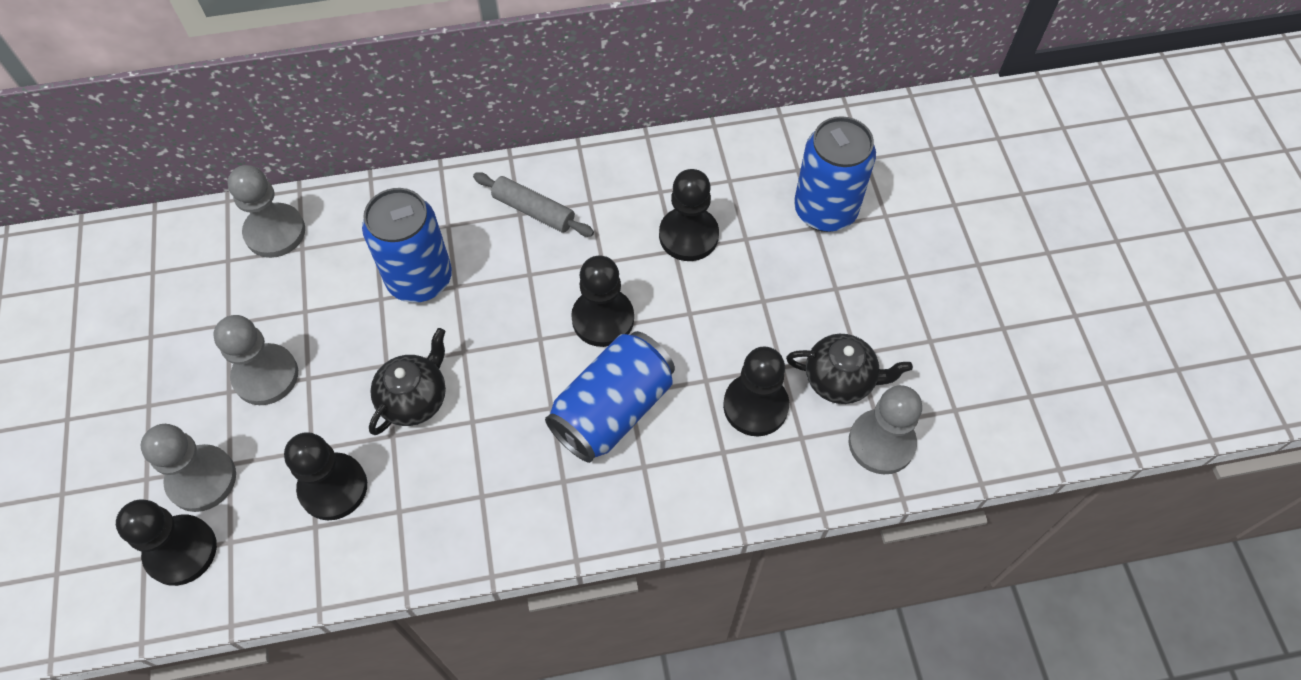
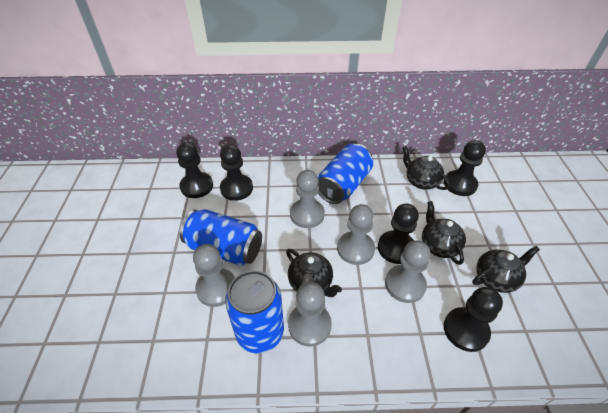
black teapot: 2 -> 4
grey pawn: 4 -> 5
grey rolling pin: 1 -> 0

